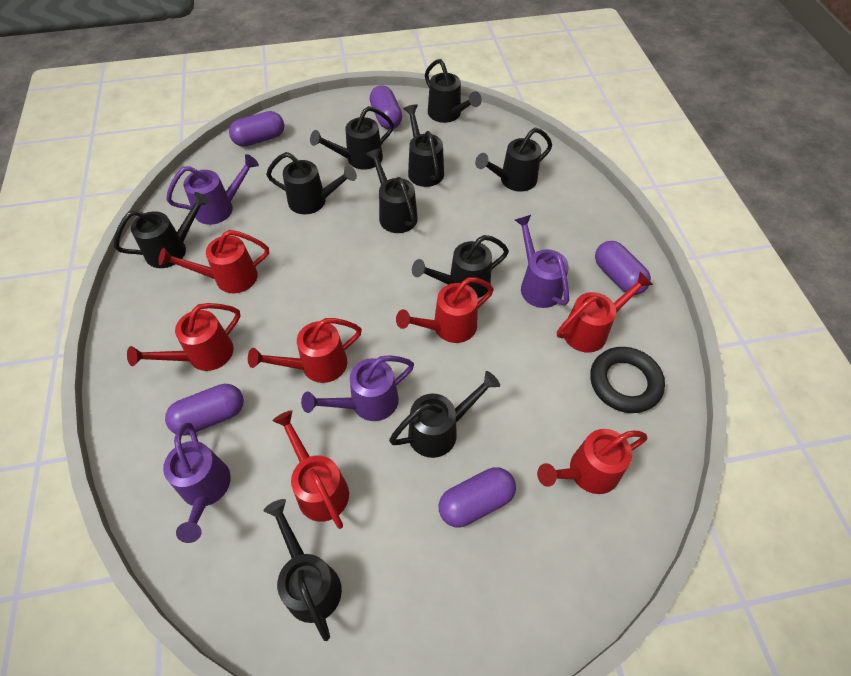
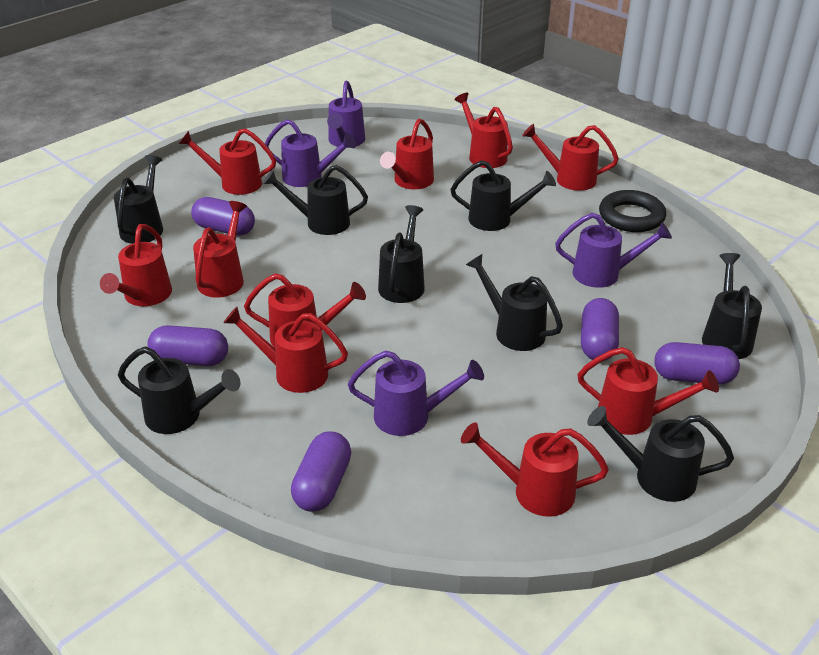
black watering can: 10 -> 8
red watering can: 7 -> 10

